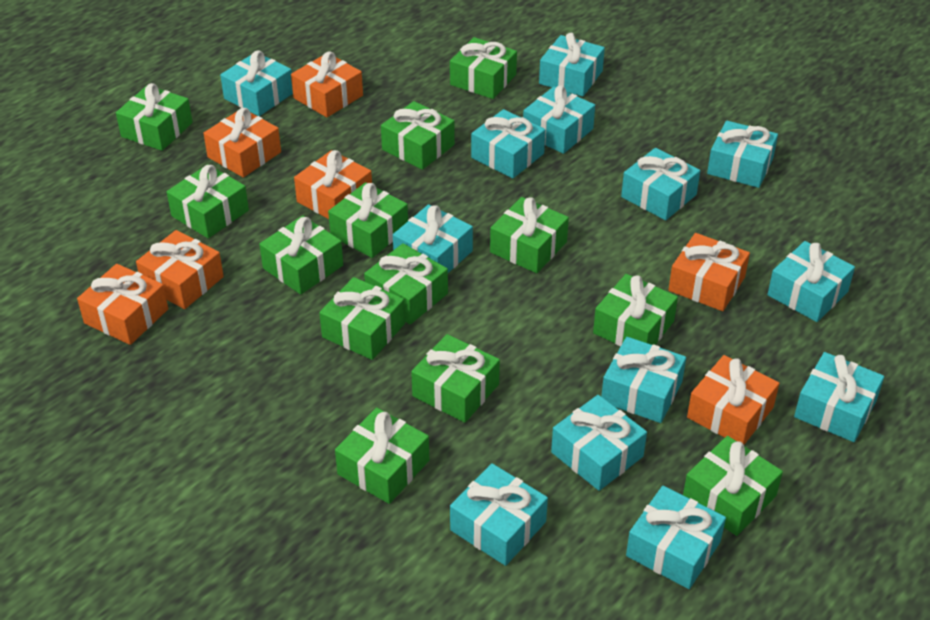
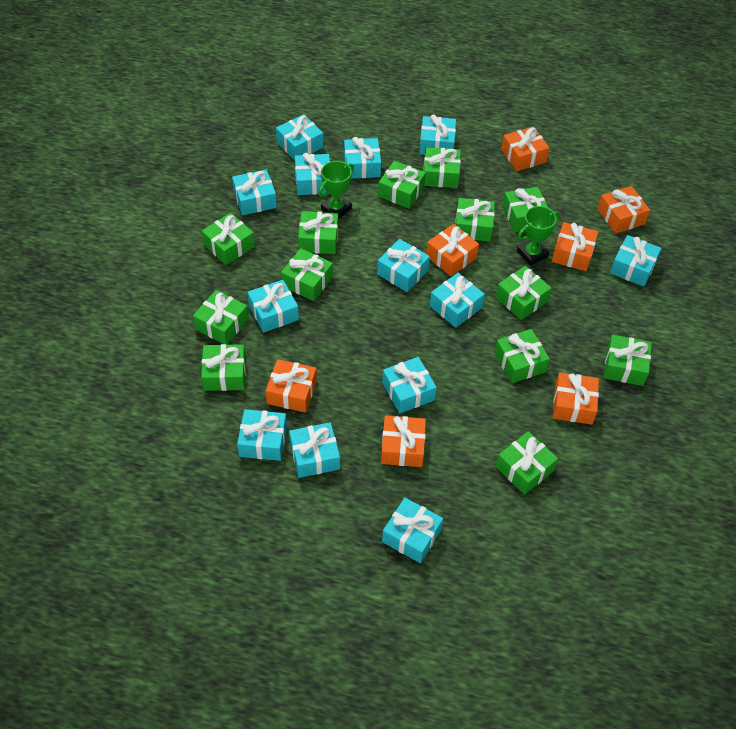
green trophy: 0 -> 2

